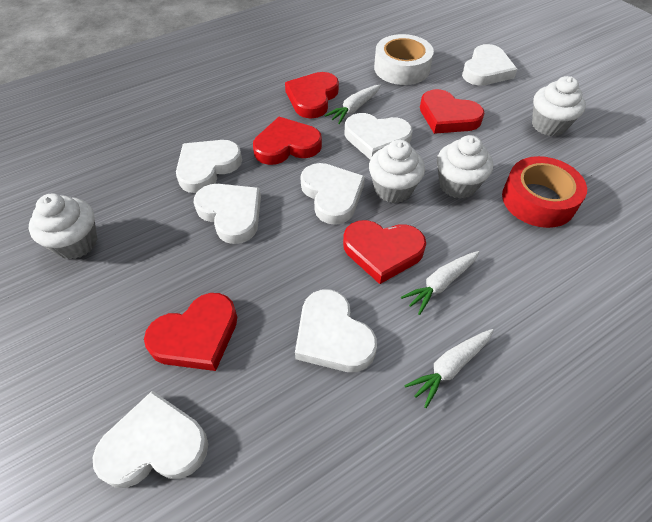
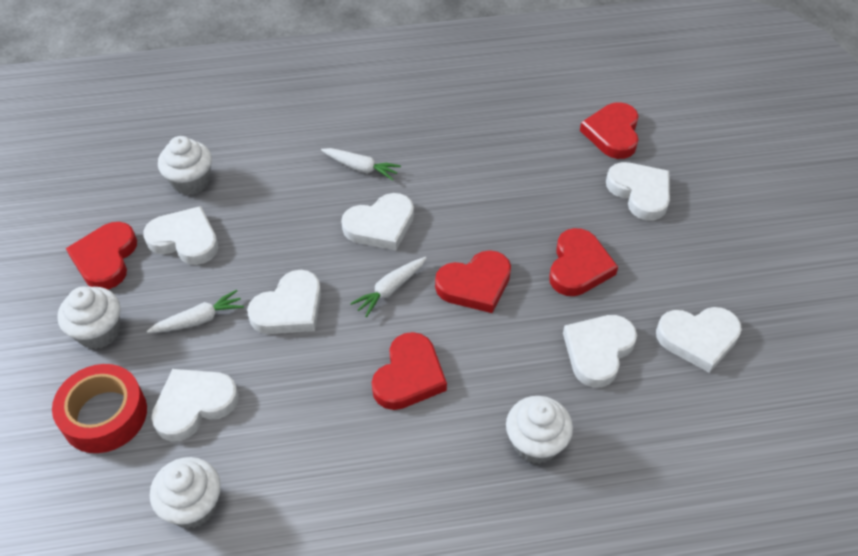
white tape: 1 -> 0

